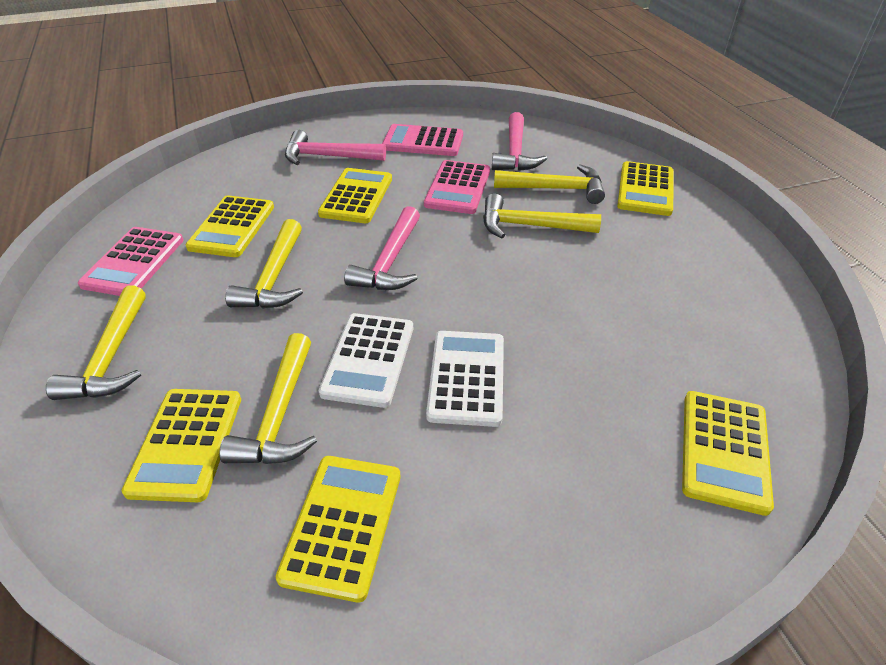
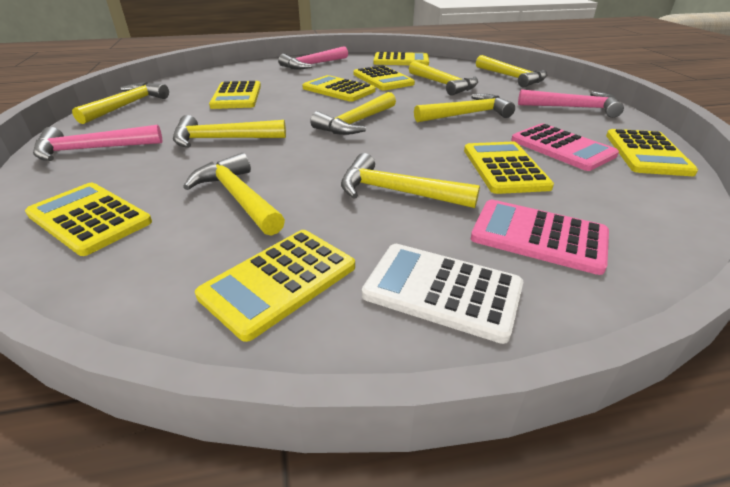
pink calculator: 3 -> 2
white calculator: 2 -> 1
yellow calculator: 6 -> 8
yellow hammer: 5 -> 8

